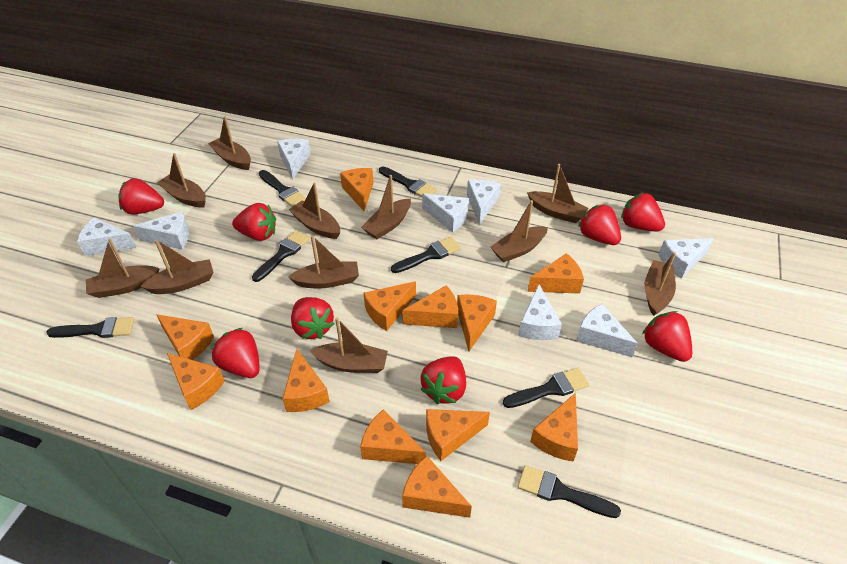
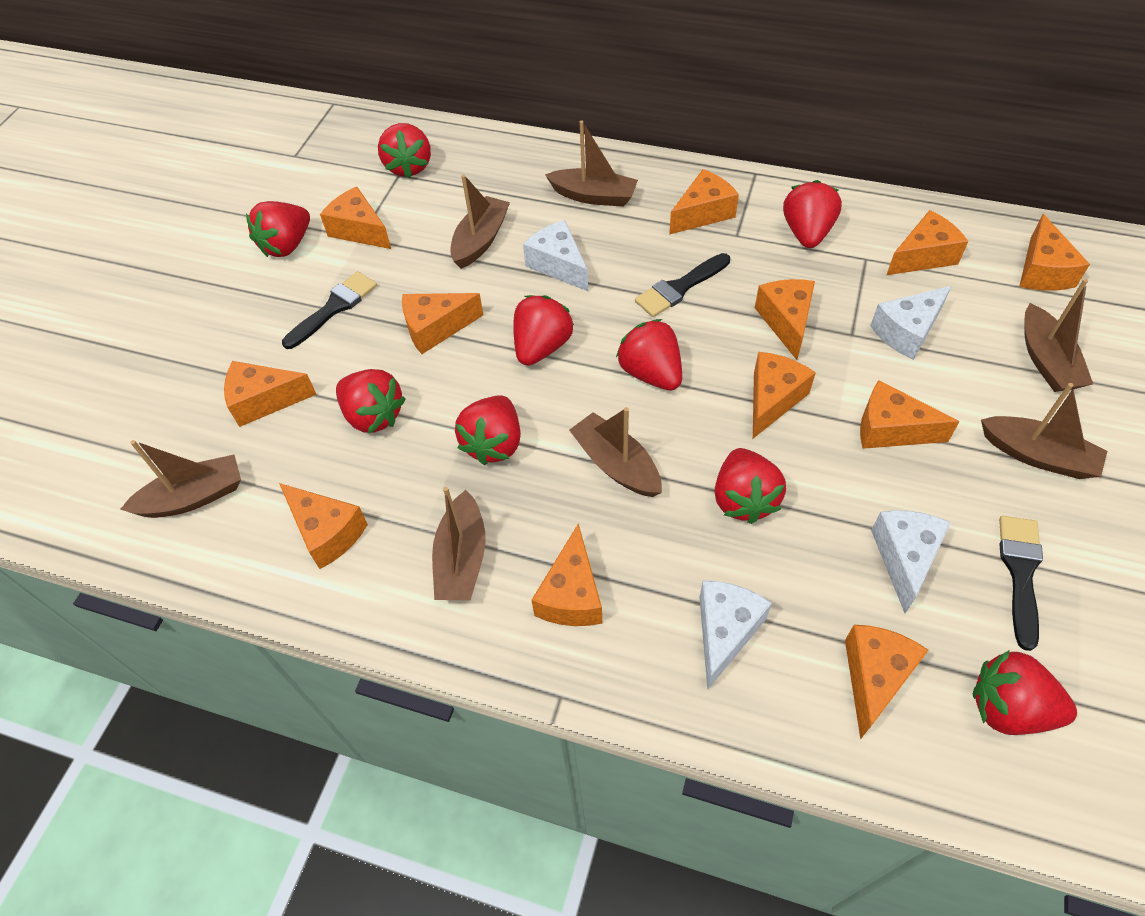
black brush: 7 -> 3
brown boat: 11 -> 7
red strawberry: 8 -> 9
white cheese: 8 -> 4

